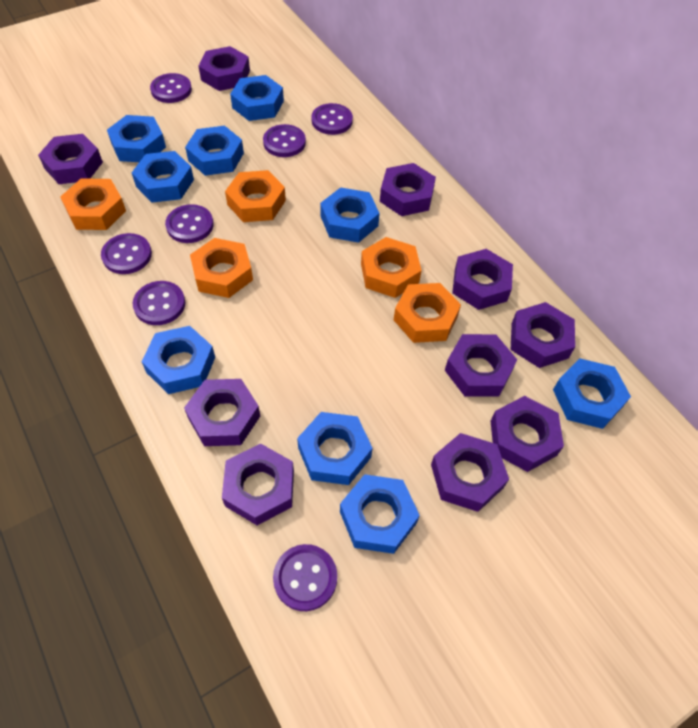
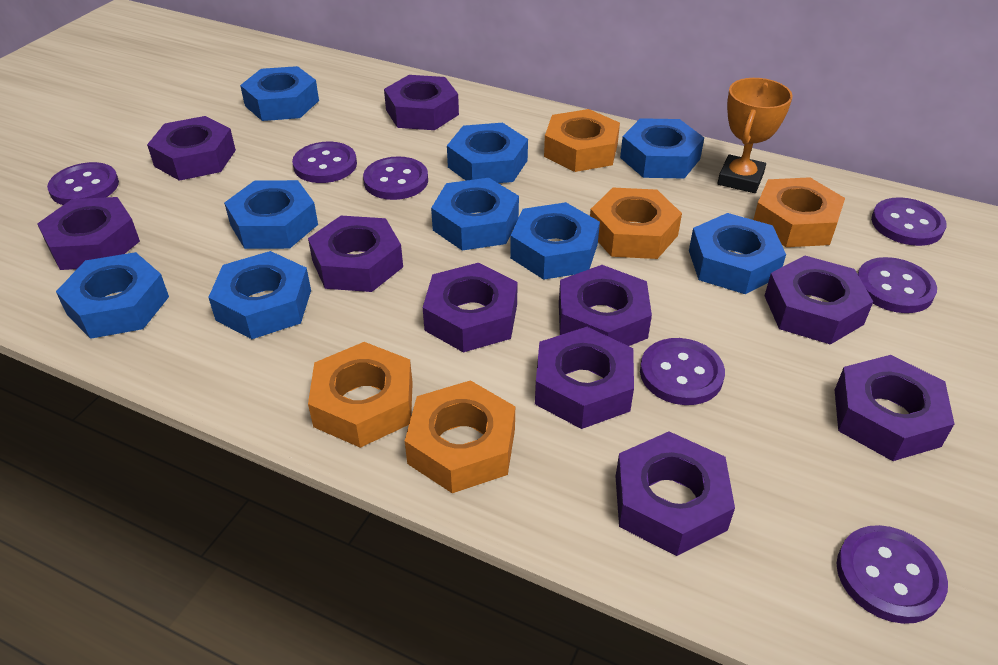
orange trophy: 0 -> 1

